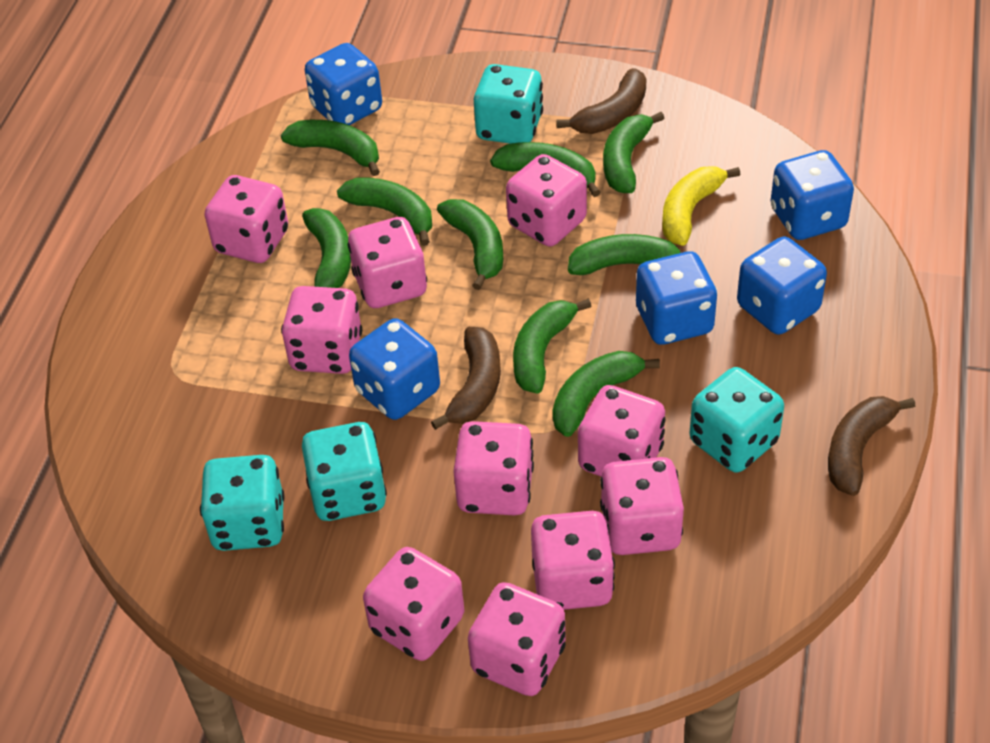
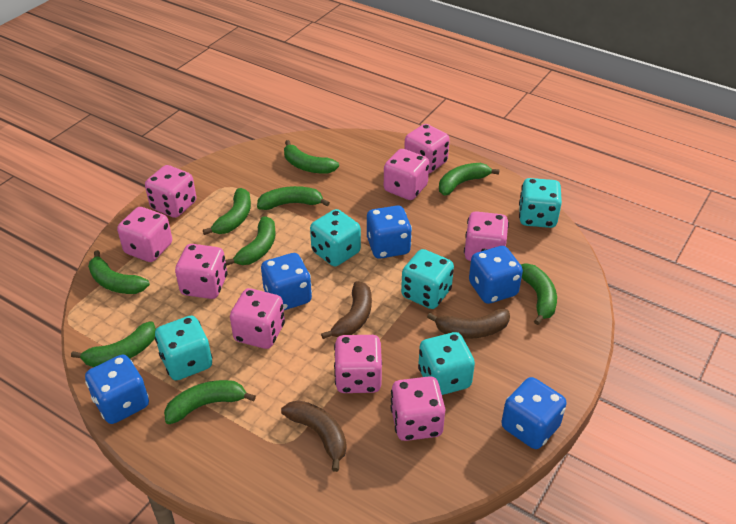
pink dice: 10 -> 9
turquoise dice: 4 -> 5
yellow banana: 1 -> 0

